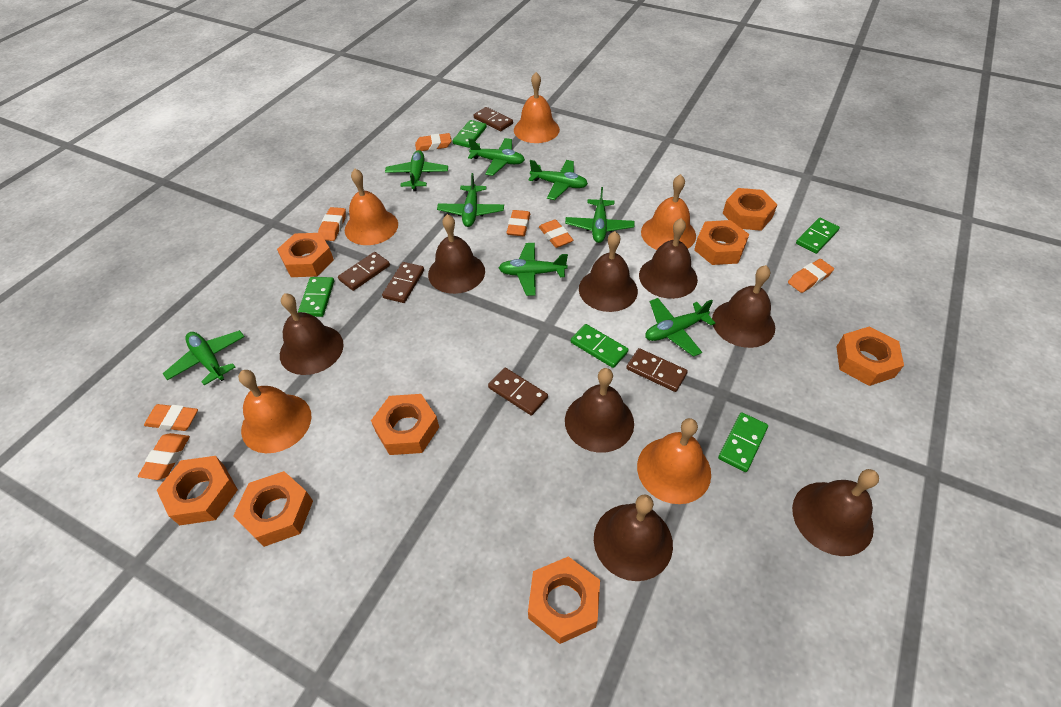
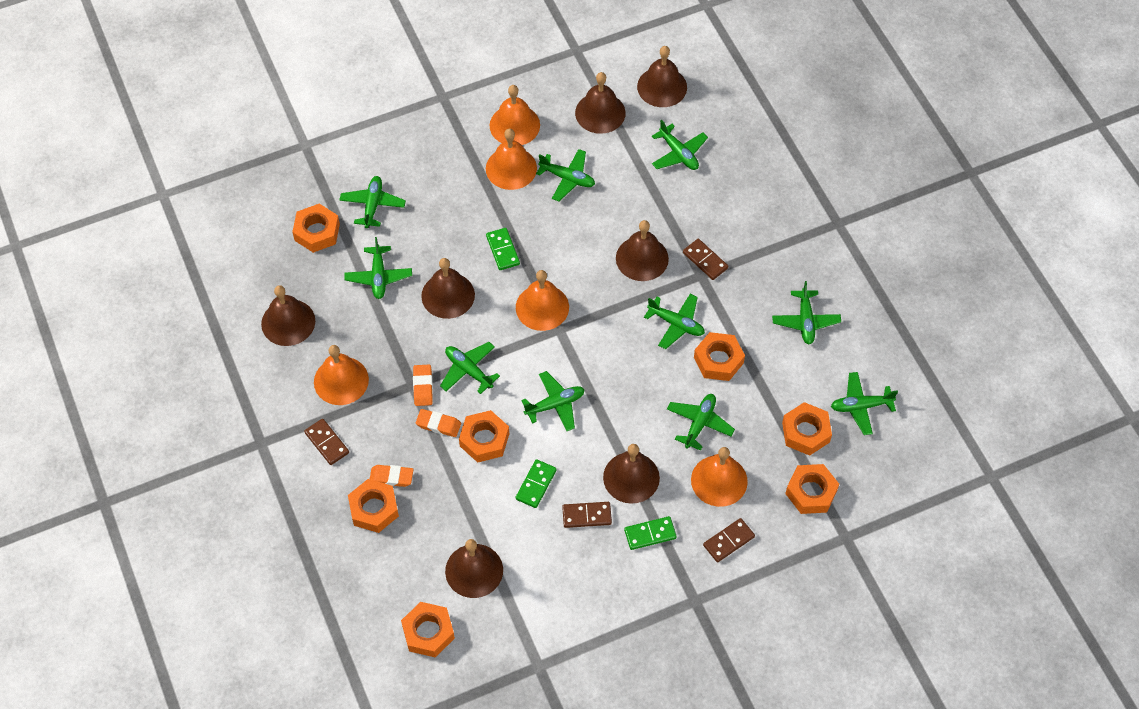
brown bell: 8 -> 7
brown domino: 5 -> 4
green domino: 5 -> 3
green plane: 8 -> 10
orange eraser: 7 -> 3
orange nut: 8 -> 7

